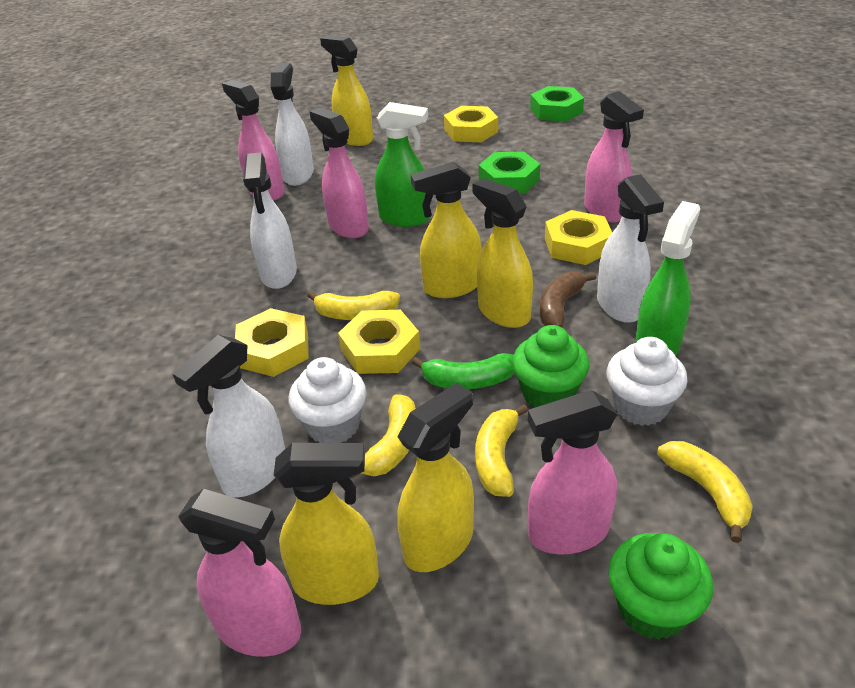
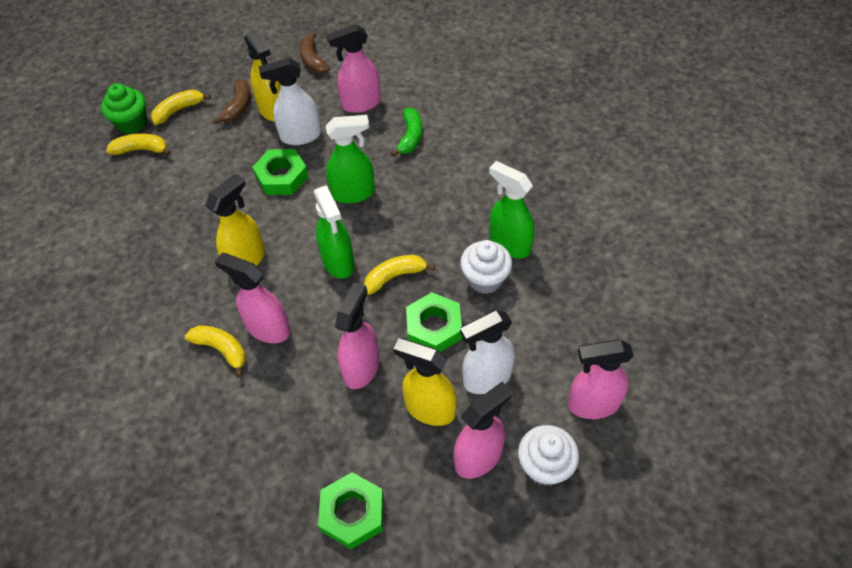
brown banana: 1 -> 2
green cupcake: 2 -> 1
green nut: 2 -> 3
green spray bottle: 2 -> 3
white spray bottle: 4 -> 2
yellow nut: 4 -> 0
yellow spray bottle: 5 -> 3

